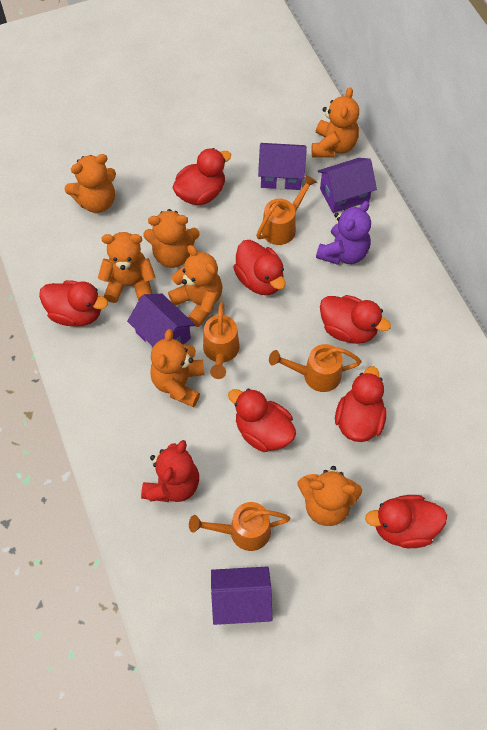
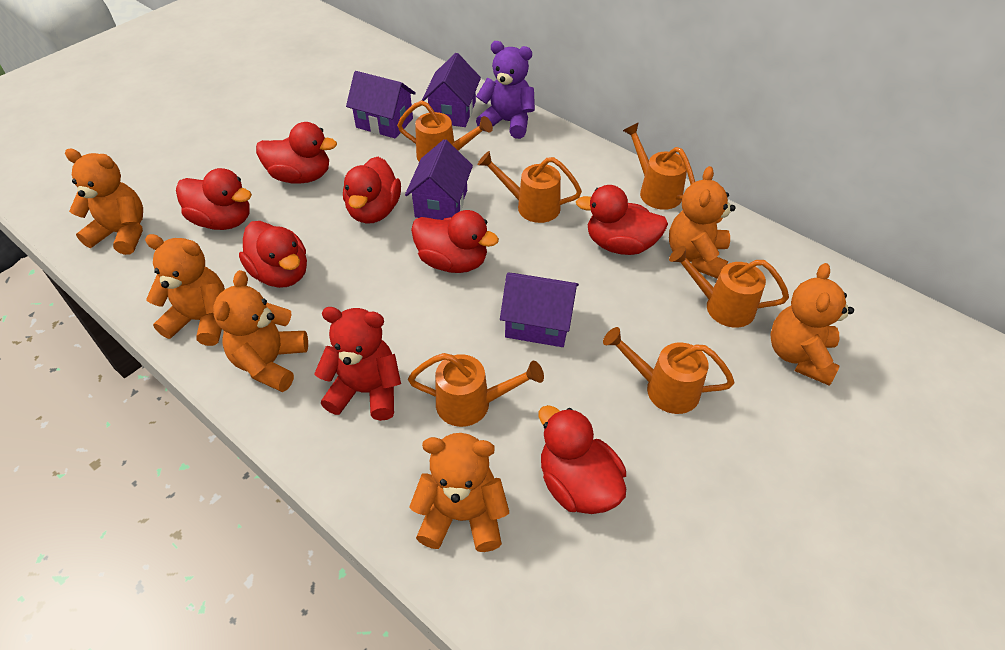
orange teddy bear: 7 -> 6
orange watering can: 4 -> 6

